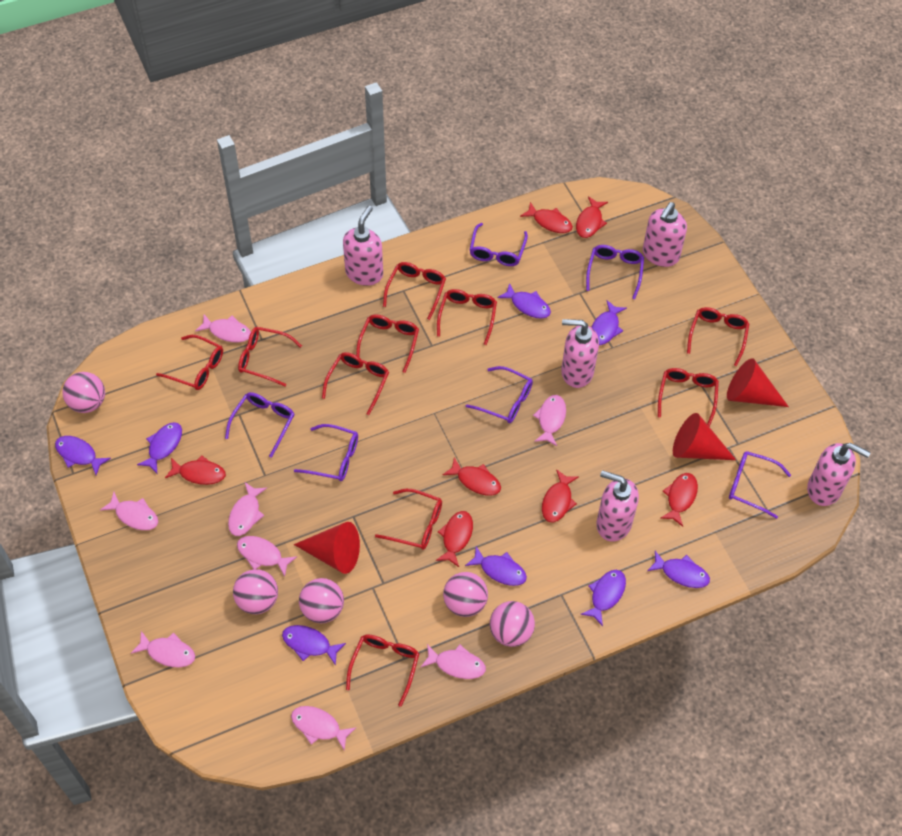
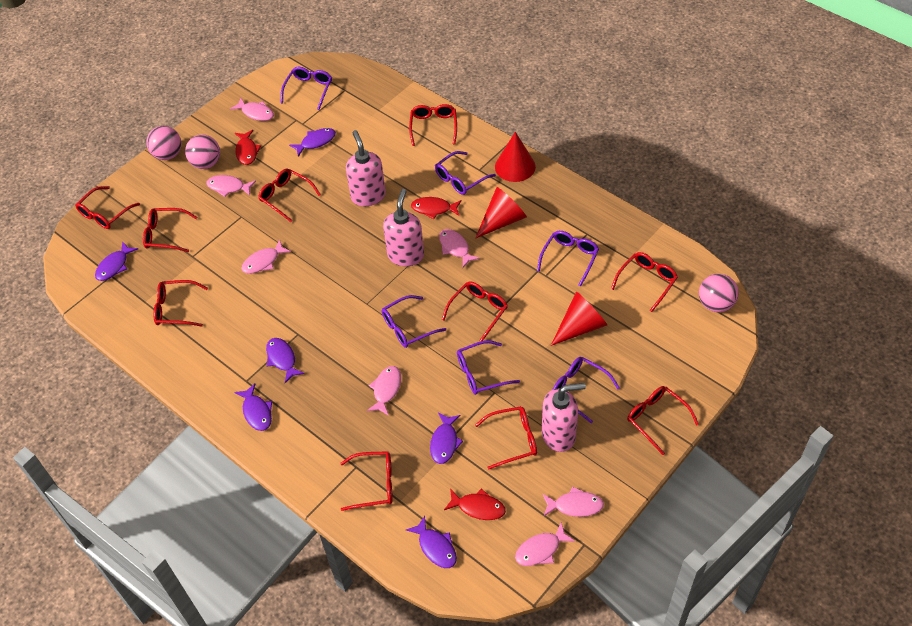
pink ball: 5 -> 3
pink fish: 8 -> 7
pink soap dispenser: 5 -> 3
purple fish: 8 -> 6
red fish: 7 -> 3

